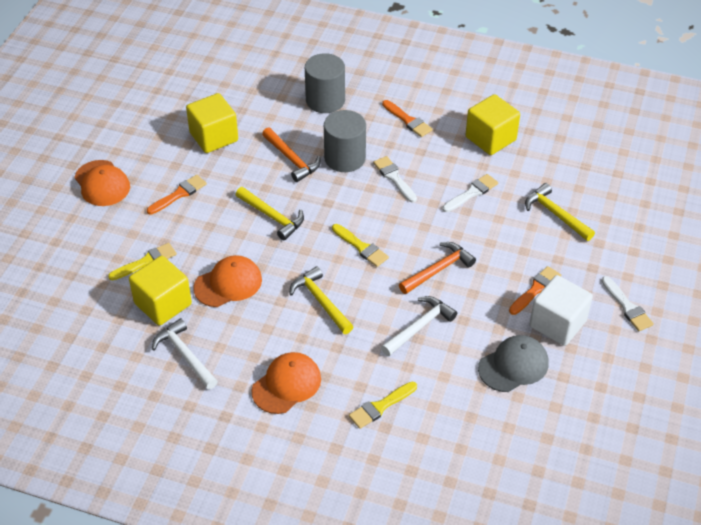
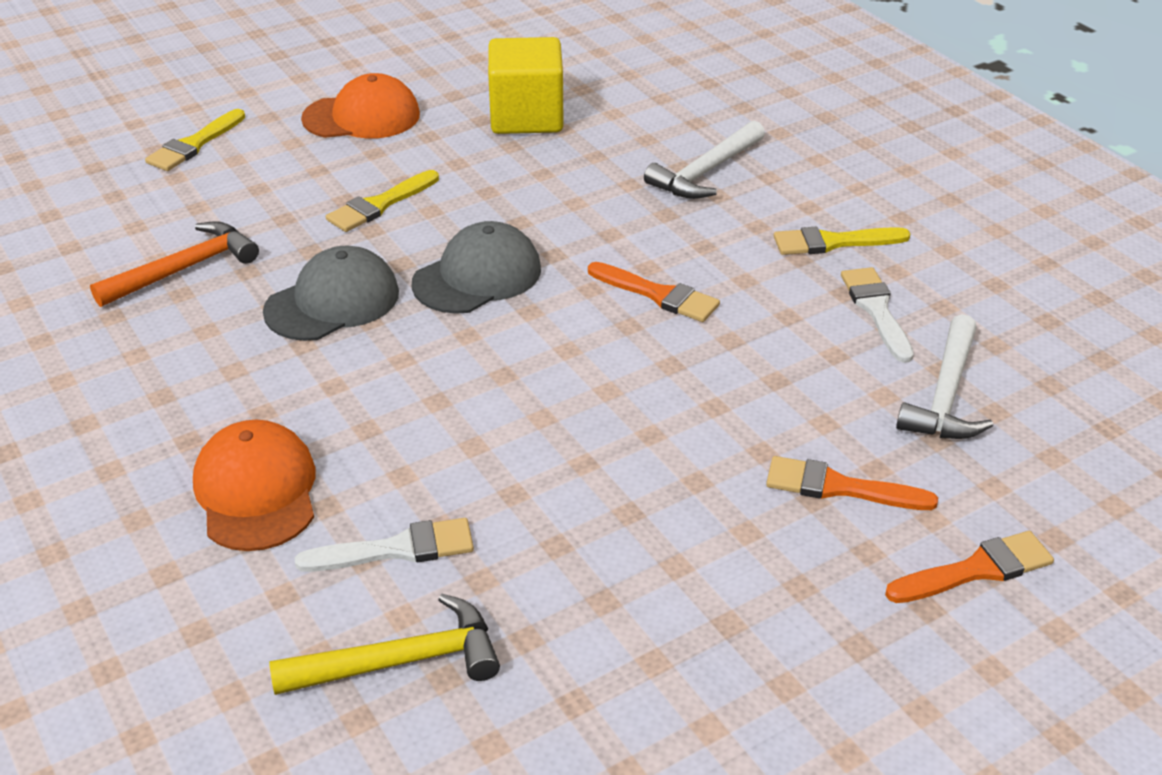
grey cap: 1 -> 2
grey cylinder: 2 -> 0
orange cap: 3 -> 2
orange hammer: 2 -> 1
white brush: 3 -> 2
white cube: 1 -> 0
yellow cube: 3 -> 1
yellow hammer: 3 -> 1

